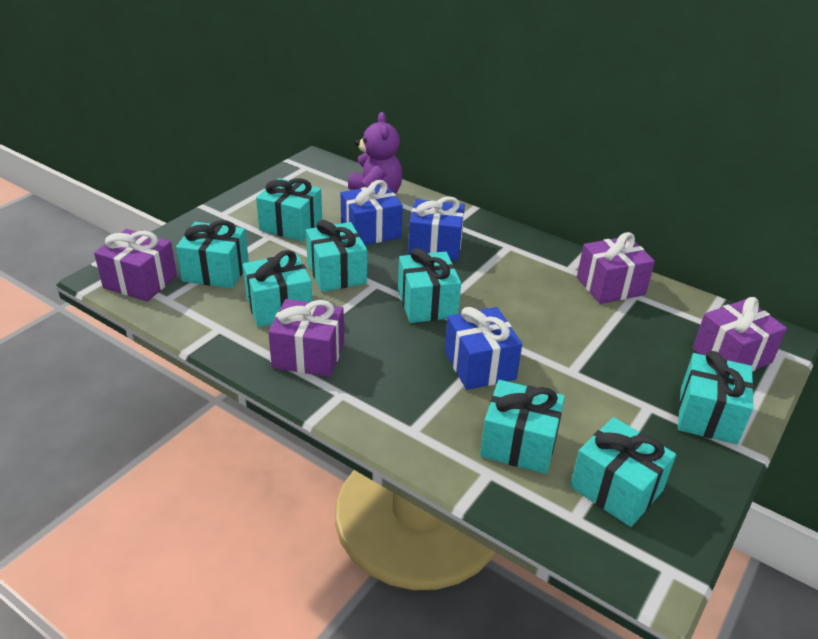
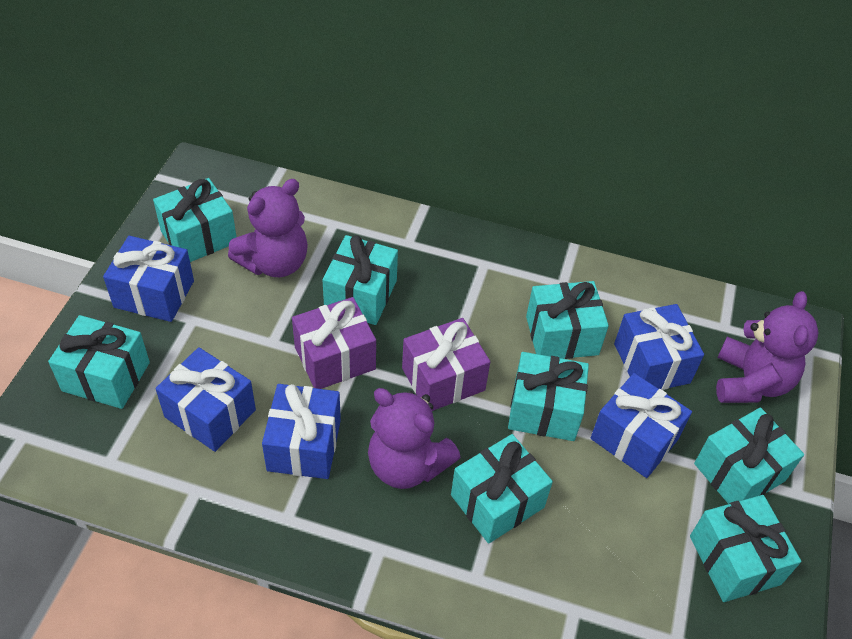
blue gift: 3 -> 5
purple gift: 4 -> 2
purple teddy bear: 1 -> 3

